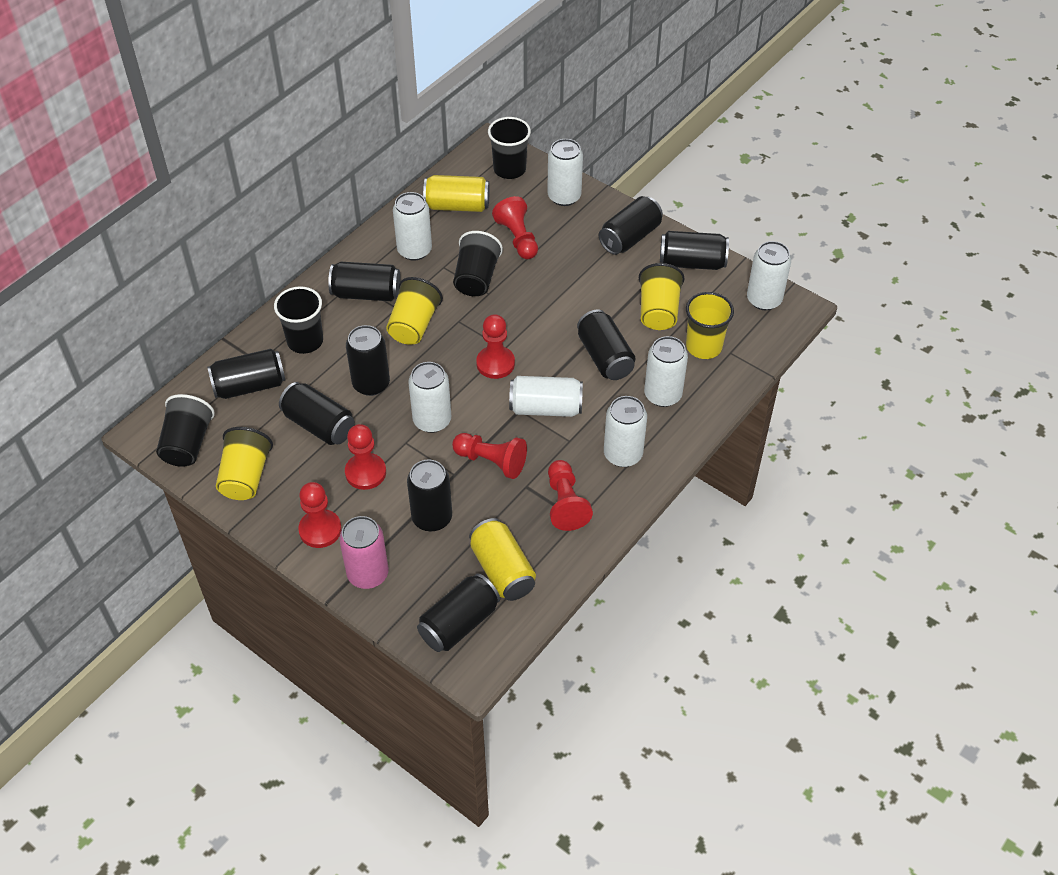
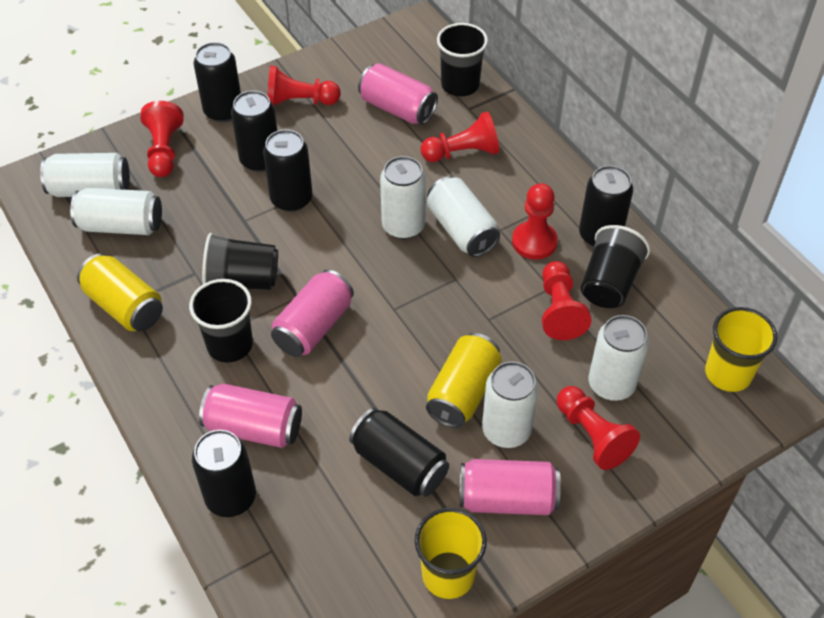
black can: 9 -> 6
pink can: 1 -> 4
white can: 7 -> 6
yellow cup: 4 -> 2

